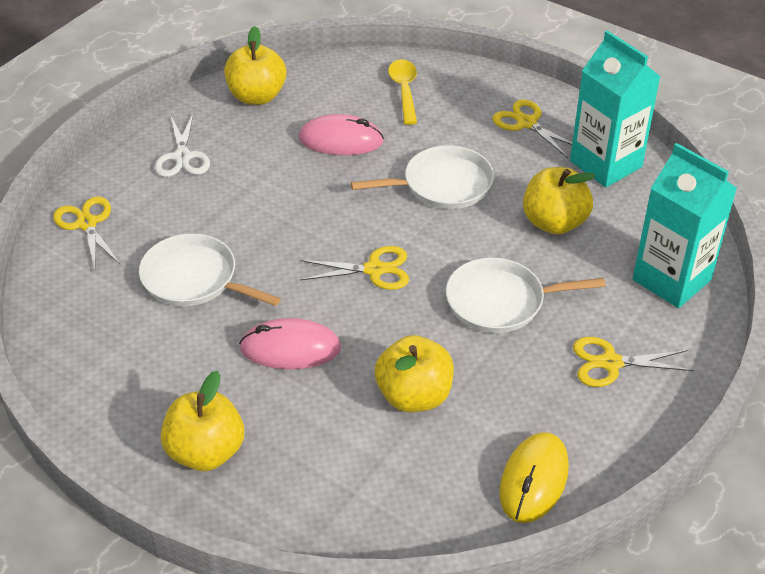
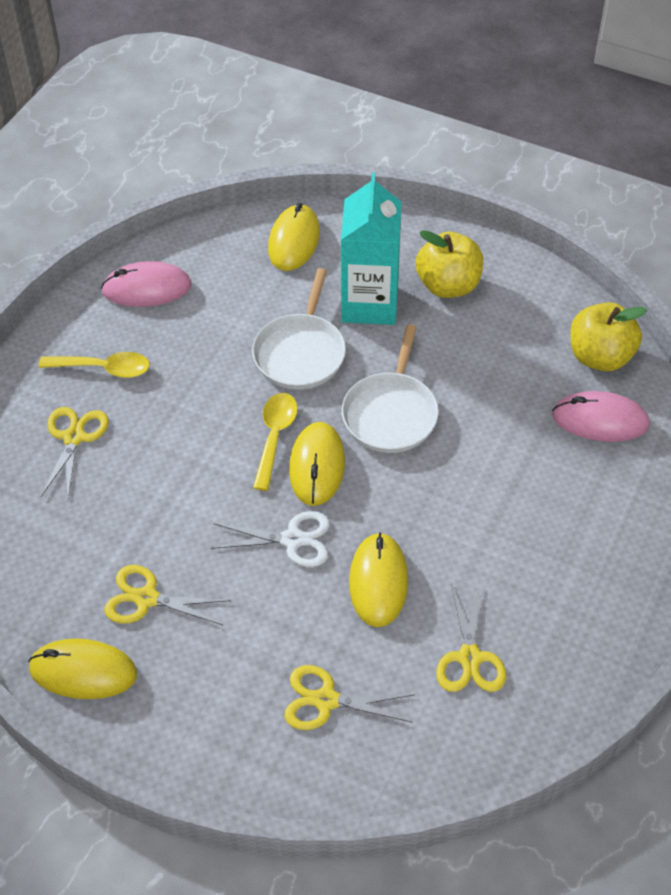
turquoise carton: 2 -> 1
white pan: 3 -> 2
yellow apple: 4 -> 2
yellow mouse: 1 -> 4
yellow spoon: 1 -> 2

